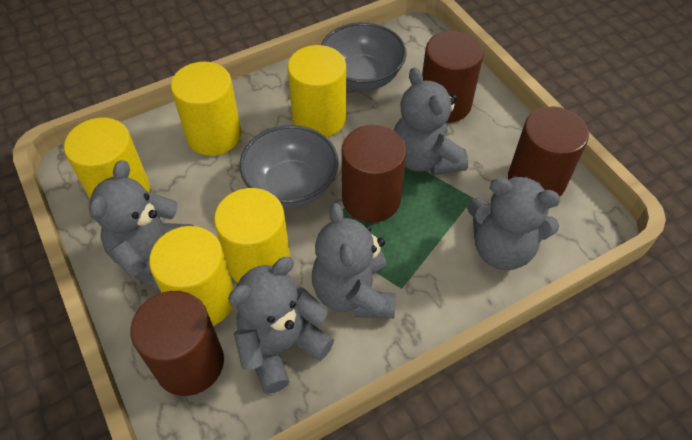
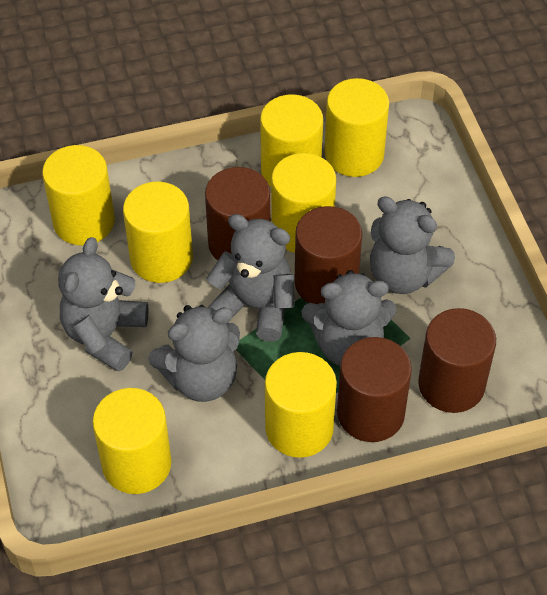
grey bowl: 2 -> 0
yellow cylinder: 5 -> 7

